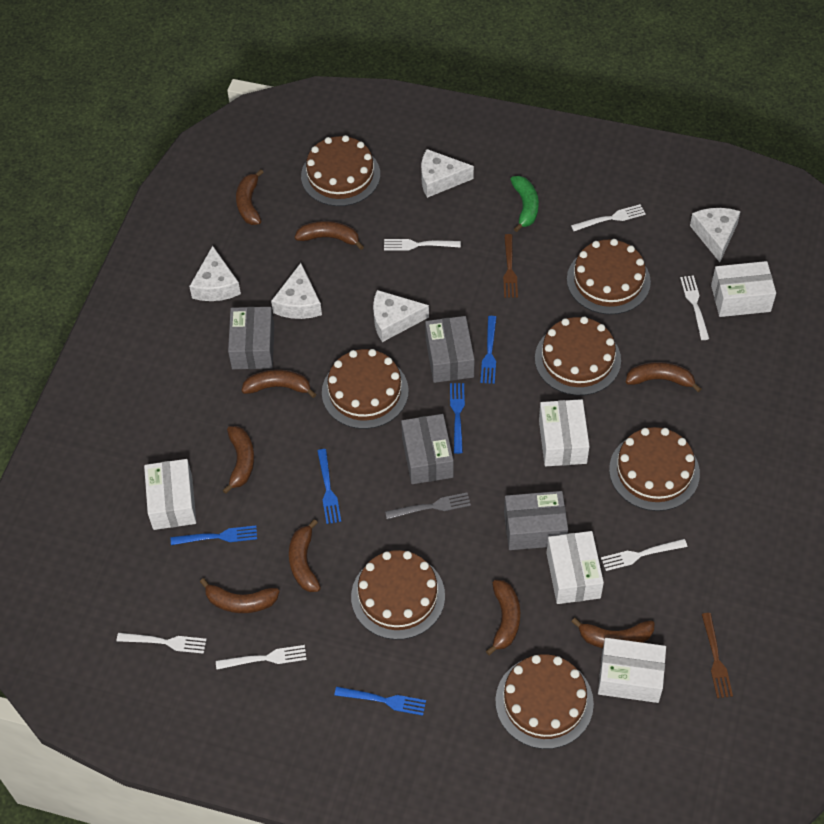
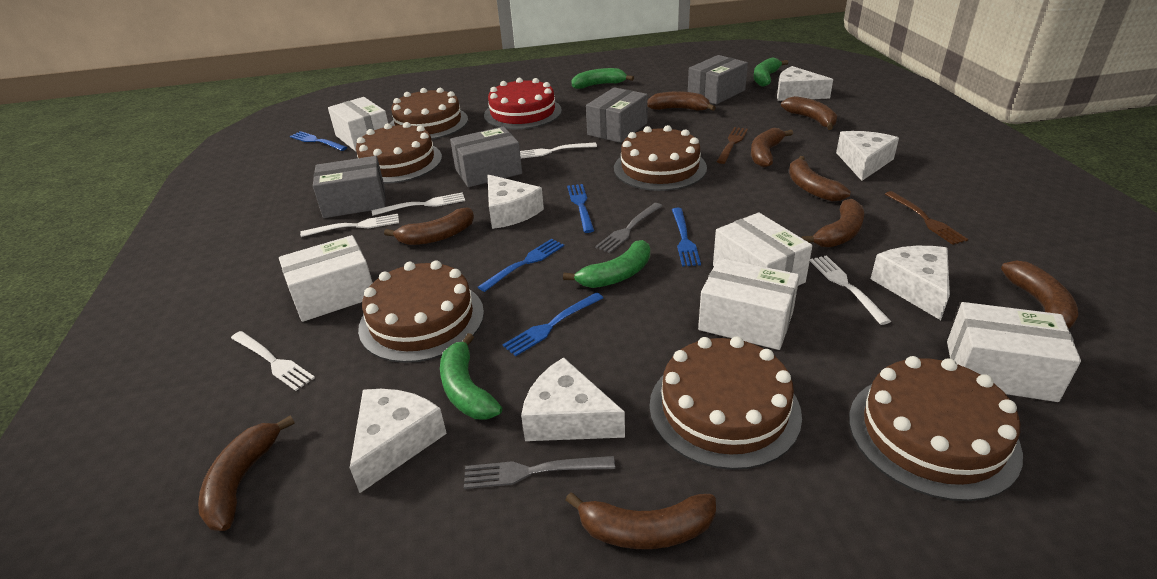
brown cake: 7 -> 6
green banana: 1 -> 4
grey fork: 1 -> 2
red cake: 0 -> 1
white cheese: 5 -> 6
white fork: 6 -> 5

